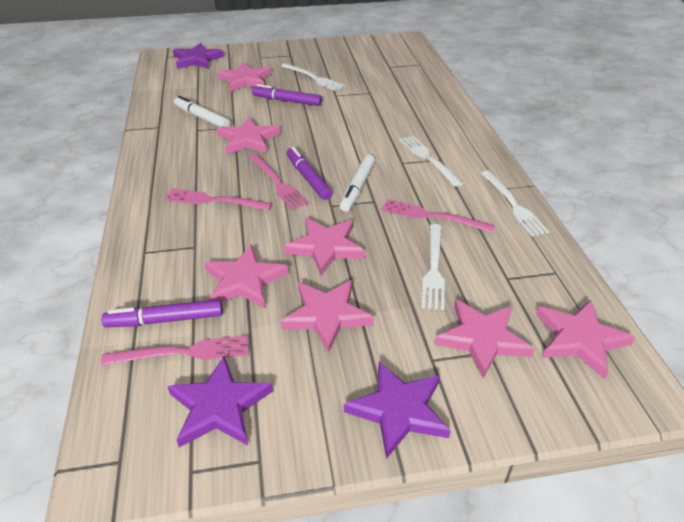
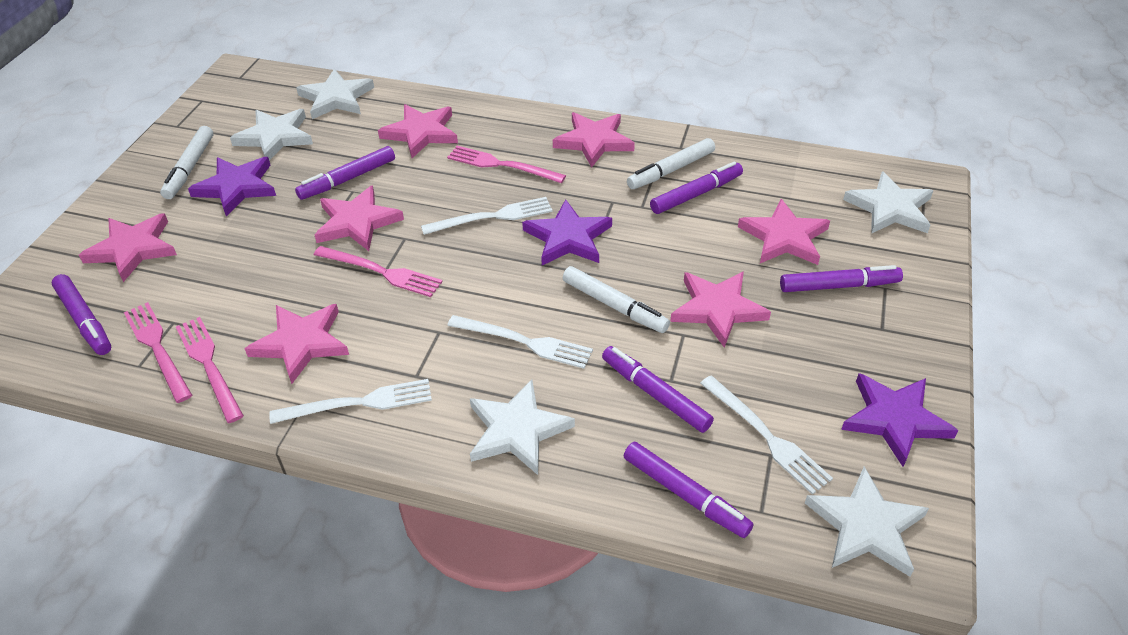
purple marker: 3 -> 6
white marker: 2 -> 3
white star: 0 -> 5

